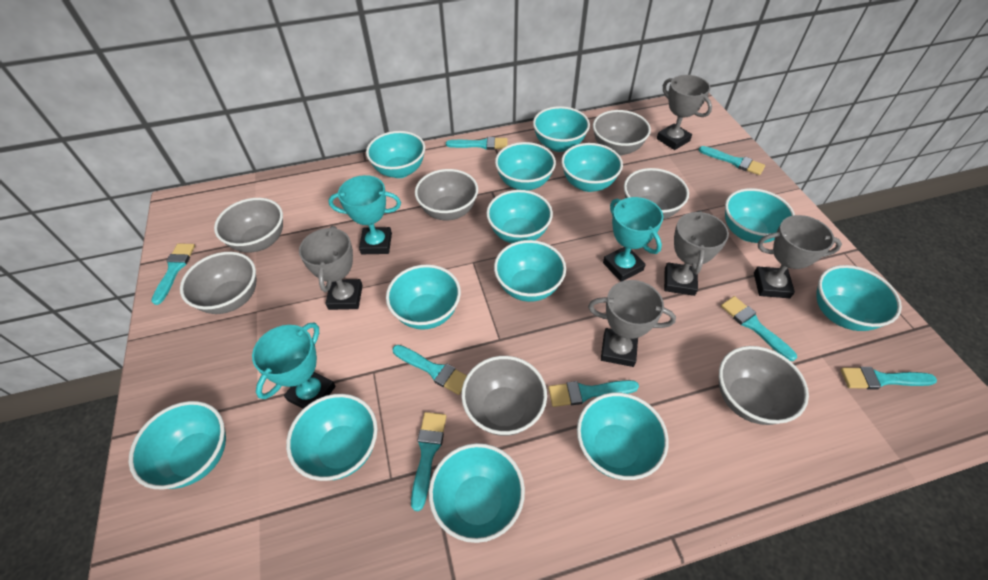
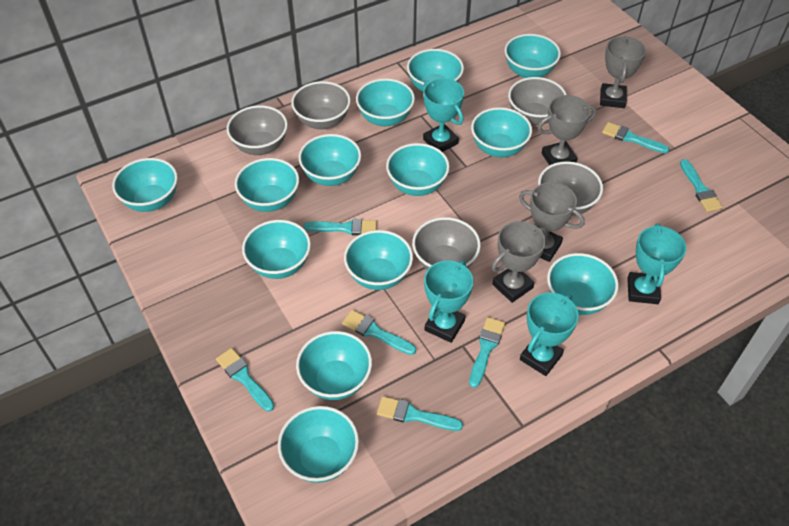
grey bowl: 7 -> 5
grey trophy: 5 -> 4
turquoise brush: 8 -> 7
turquoise trophy: 3 -> 4

